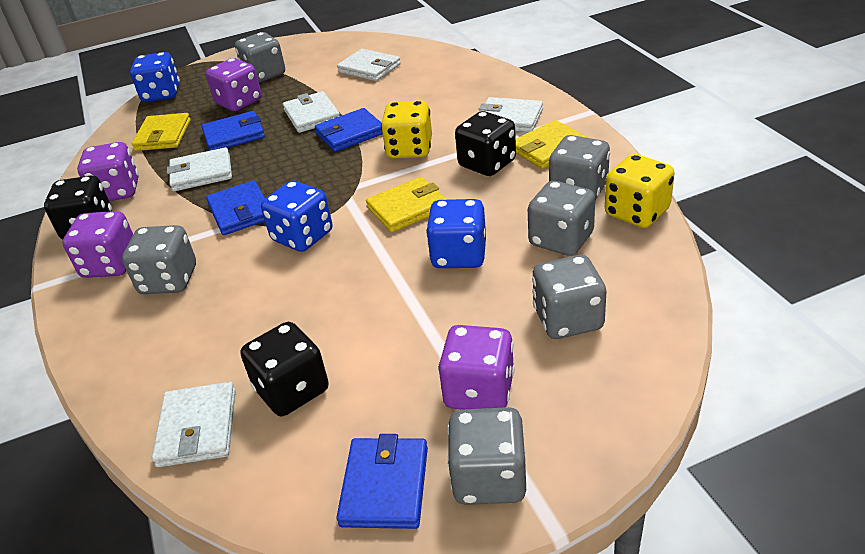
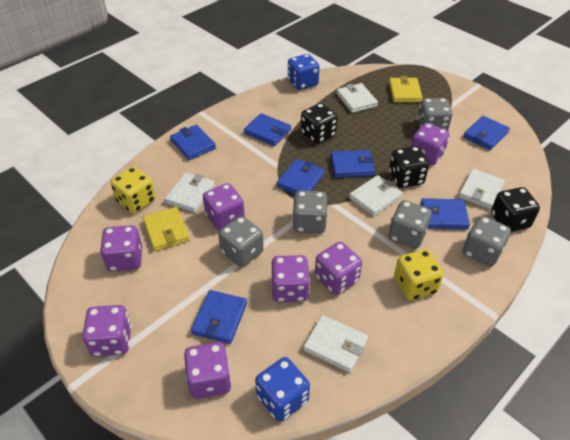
blue dice: 3 -> 2
blue wallet: 4 -> 7
grey dice: 6 -> 5
purple dice: 4 -> 7
yellow wallet: 3 -> 2

